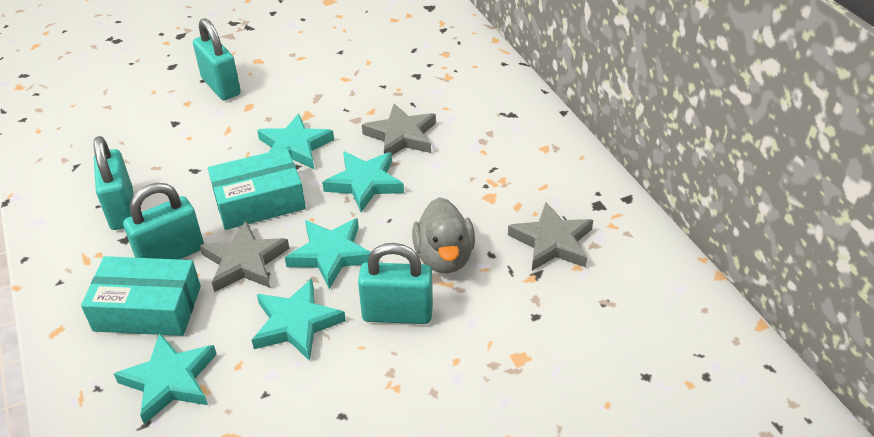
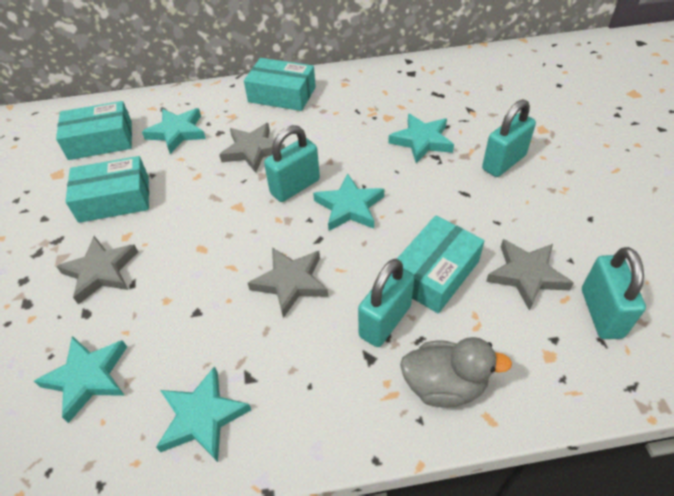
grey star: 3 -> 4
turquoise box: 2 -> 4

